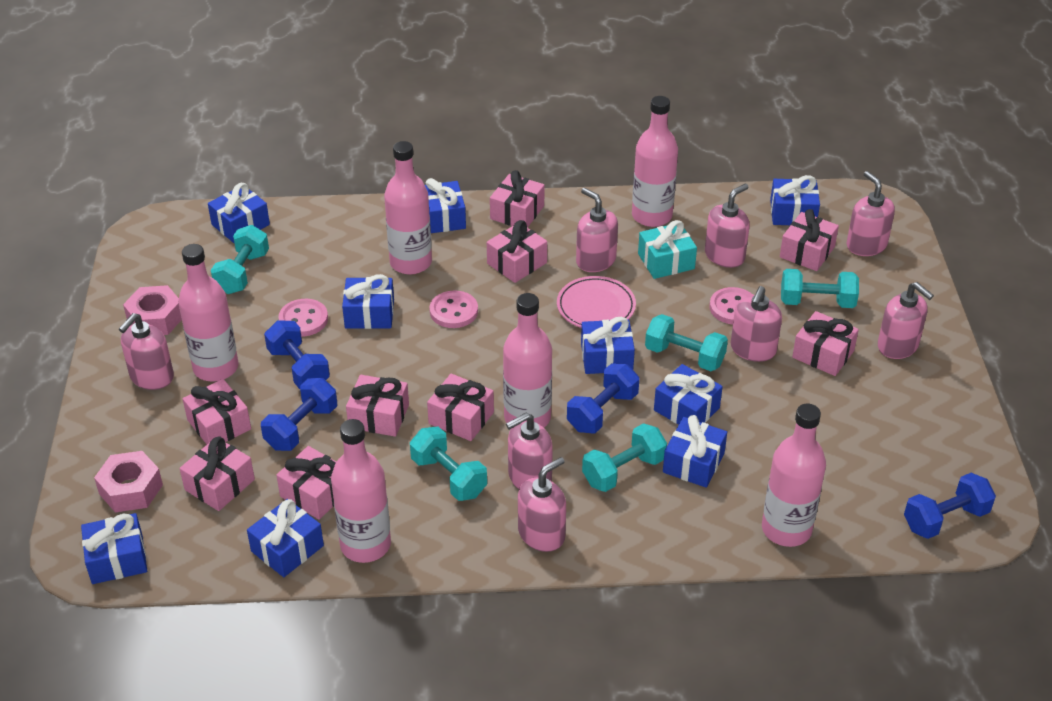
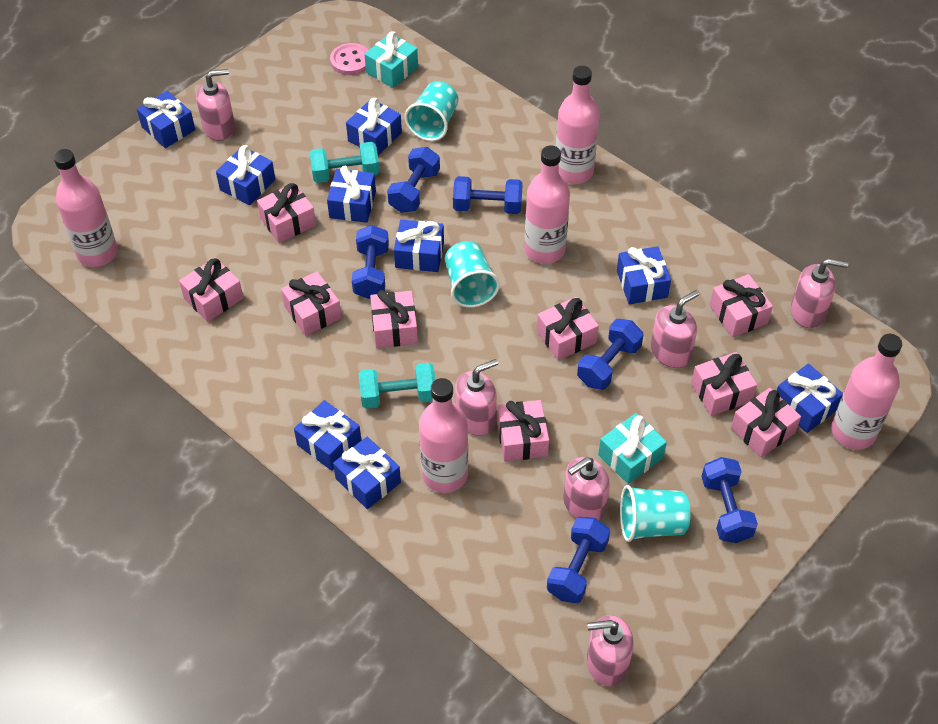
blue dumbbell: 4 -> 6
pink bottle: 6 -> 5
pink button: 3 -> 1
pink nut: 2 -> 0
pink plate: 1 -> 0
pink soap dispenser: 8 -> 6
turquoise cup: 0 -> 3
turquoise dumbbell: 5 -> 2
turquoise gift: 1 -> 2

